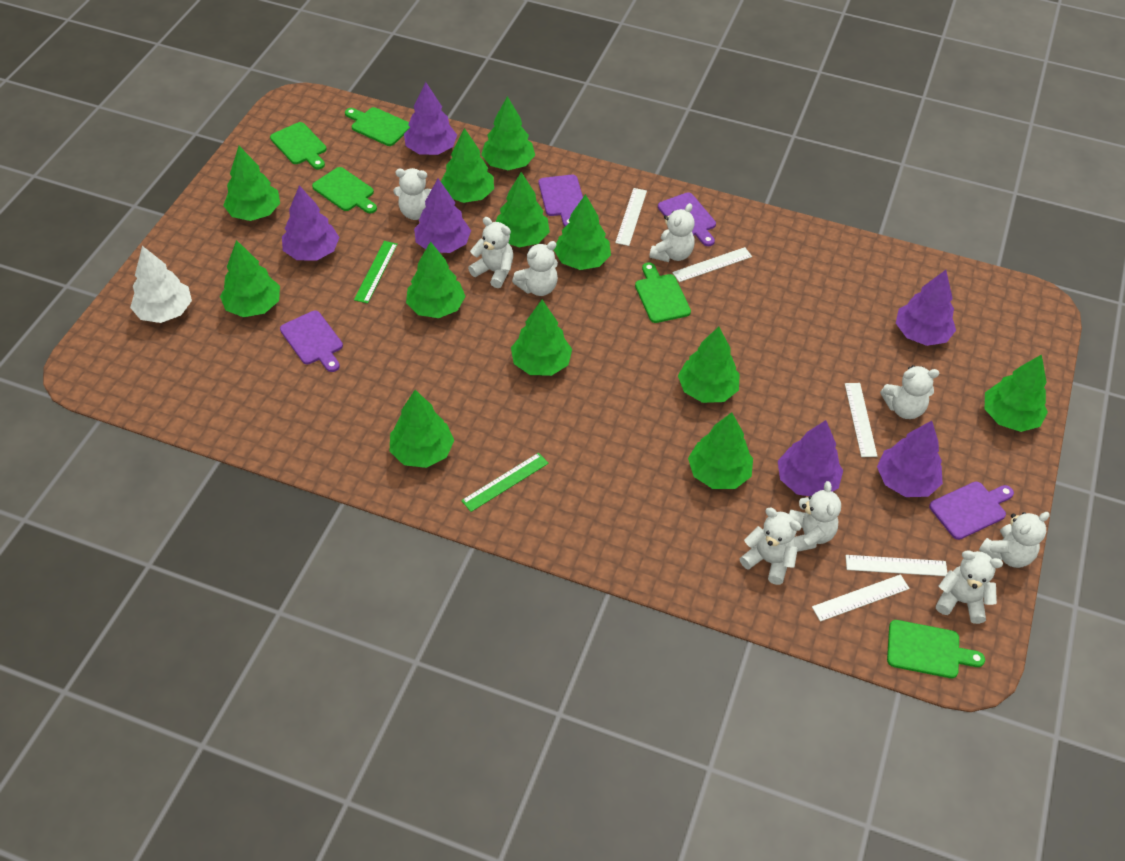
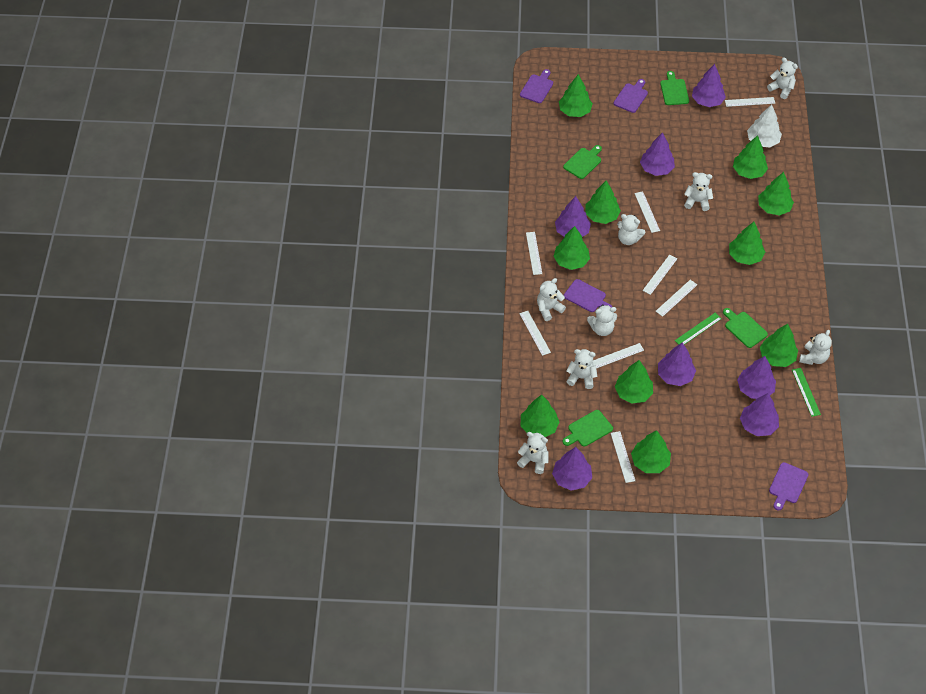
green cutting board: 5 -> 4
green tree: 12 -> 10
purple tree: 6 -> 7
white ruler: 5 -> 8
white teddy bear: 9 -> 8

